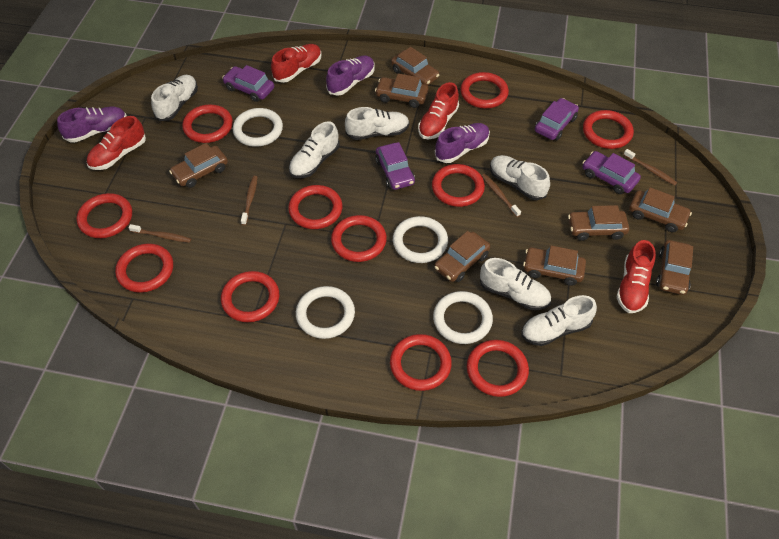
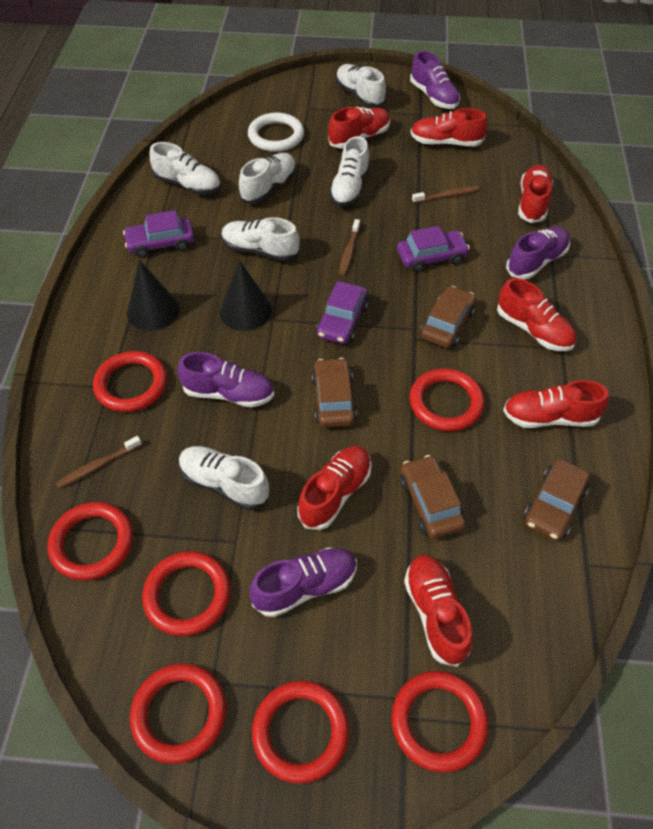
black cone: 0 -> 2
brown car: 8 -> 4
brown toothbrush: 4 -> 3
purple car: 4 -> 3
purple shoe: 3 -> 4
red ring: 11 -> 7
red shoe: 4 -> 7
white ring: 4 -> 1

